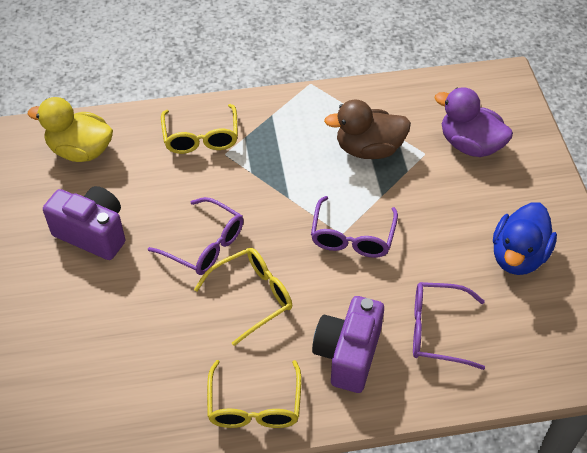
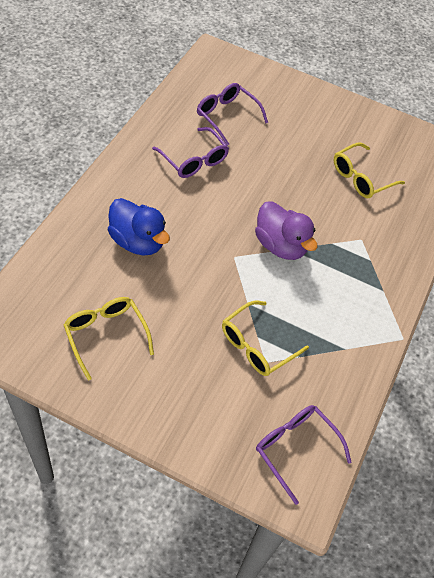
brown duck: 1 -> 0
purple camera: 2 -> 0
yellow duck: 1 -> 0

